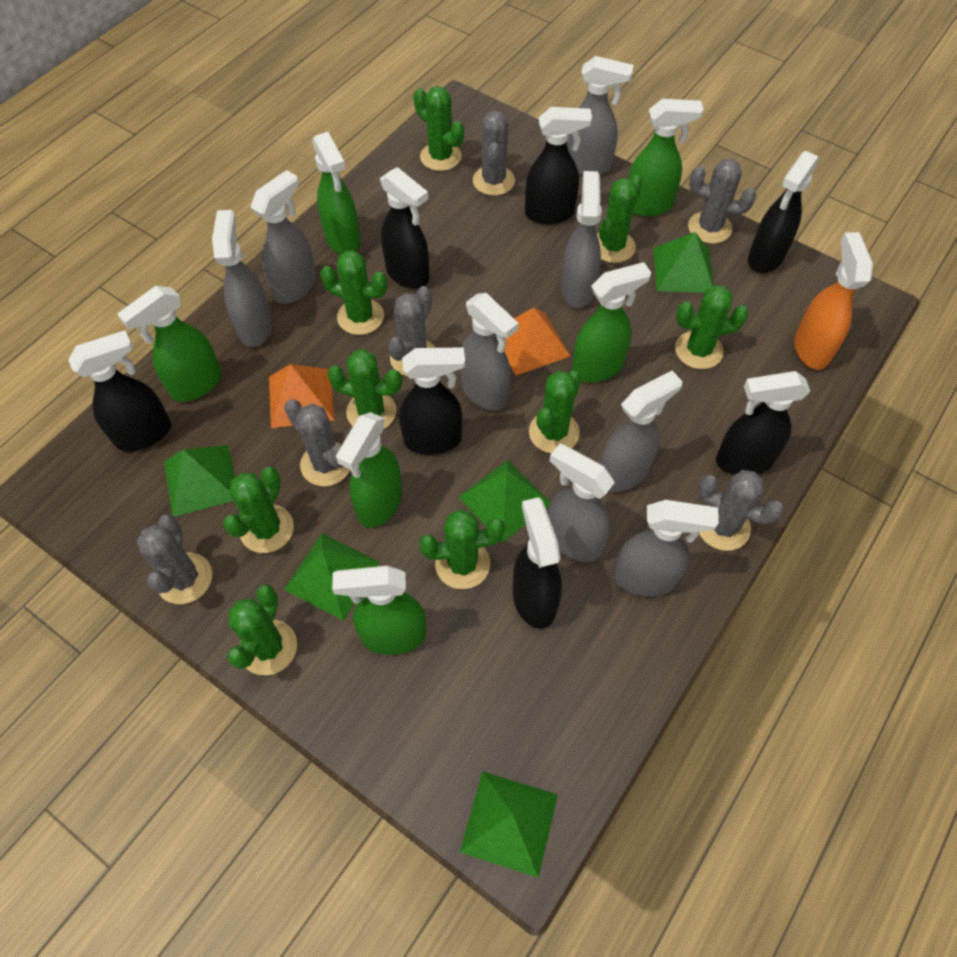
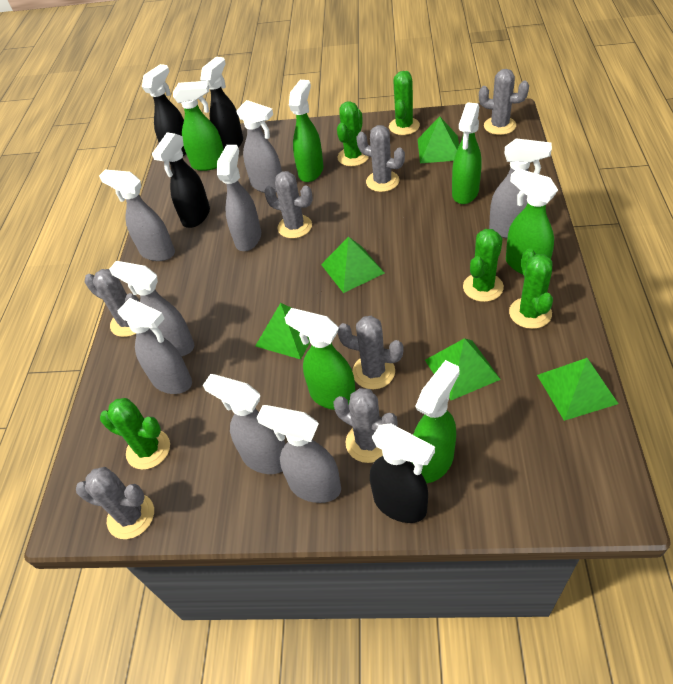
black spray bottle: 7 -> 4
green cactus: 9 -> 5
grey cactus: 6 -> 7
orange pyramid: 2 -> 0
orange spray bottle: 1 -> 0

